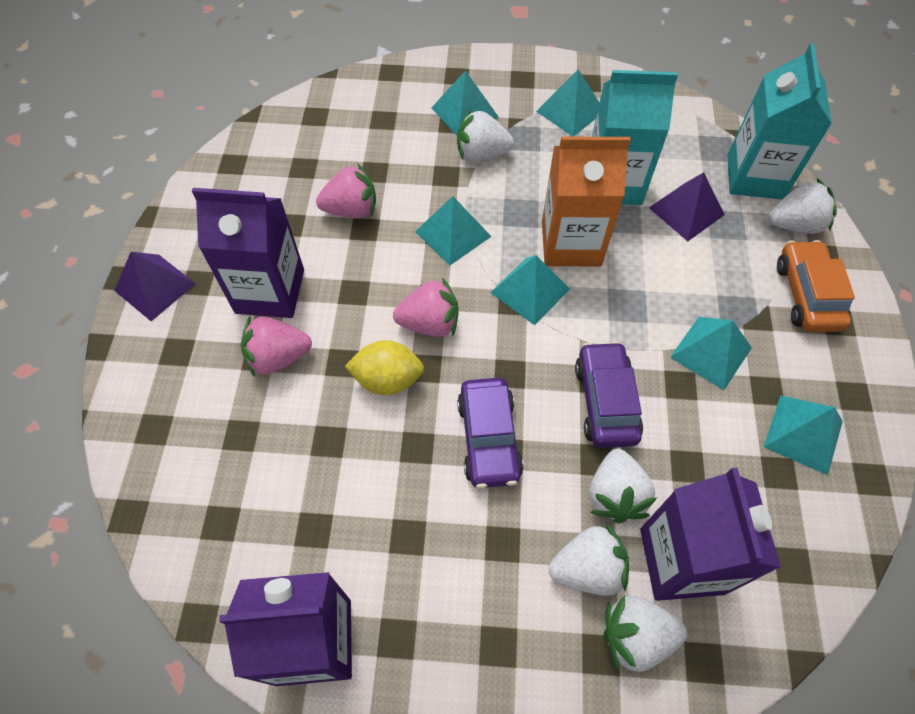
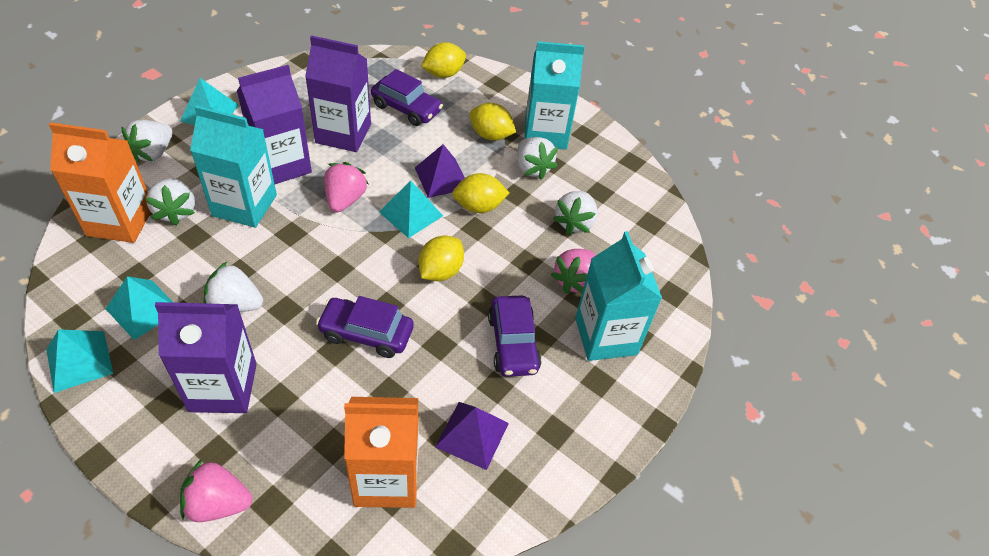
orange car: 1 -> 0
orange carton: 1 -> 2
purple car: 2 -> 3
turquoise carton: 2 -> 3
turquoise pyramid: 6 -> 4
yellow lemon: 1 -> 4

